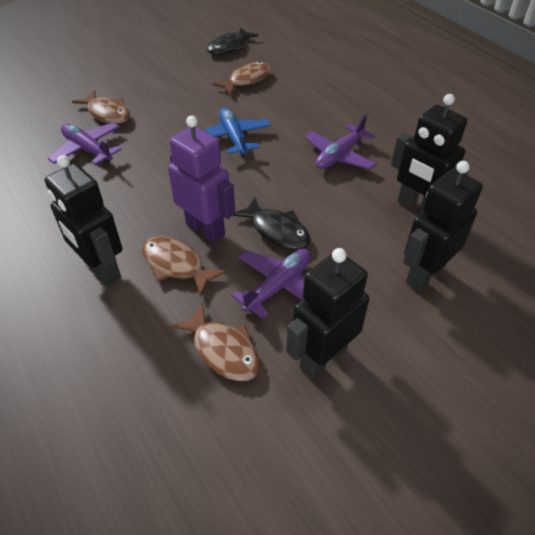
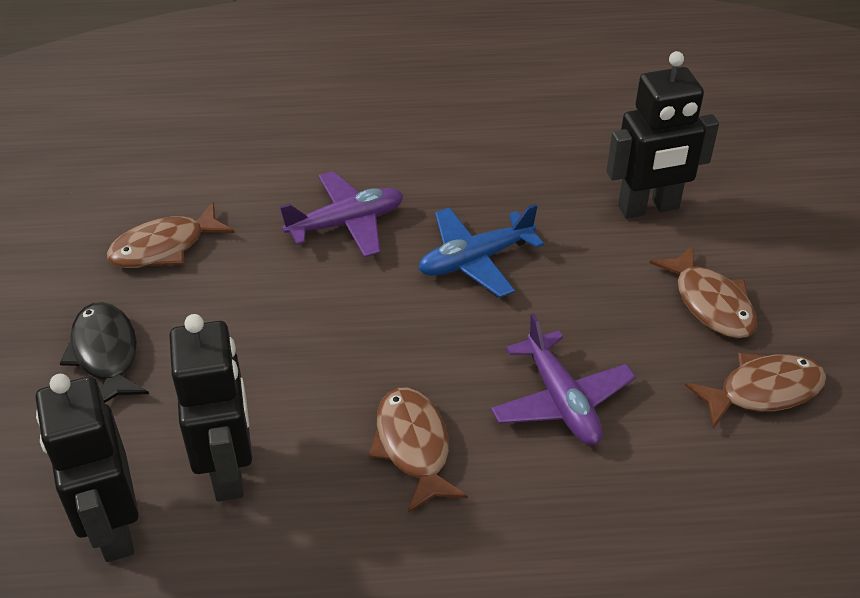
black fish: 2 -> 1
black robot: 4 -> 3
purple plane: 3 -> 2
purple robot: 1 -> 0

